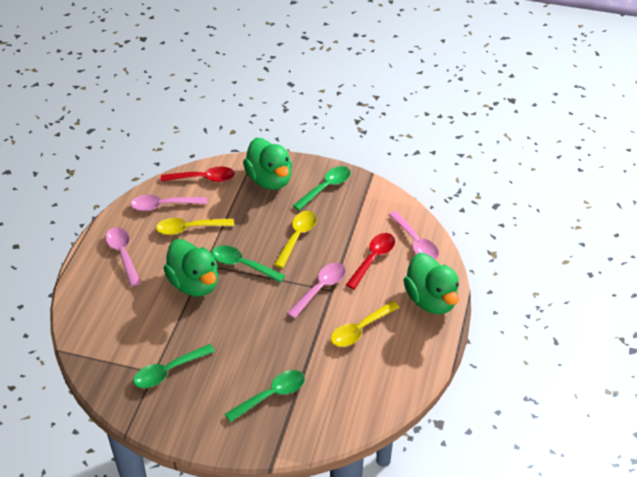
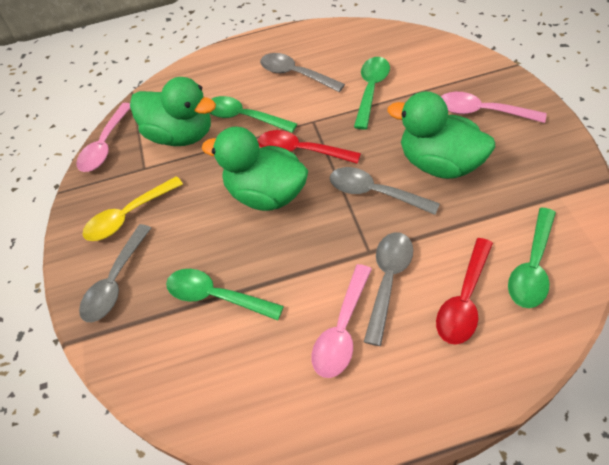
grey spoon: 0 -> 4
pink spoon: 4 -> 3
yellow spoon: 3 -> 1

